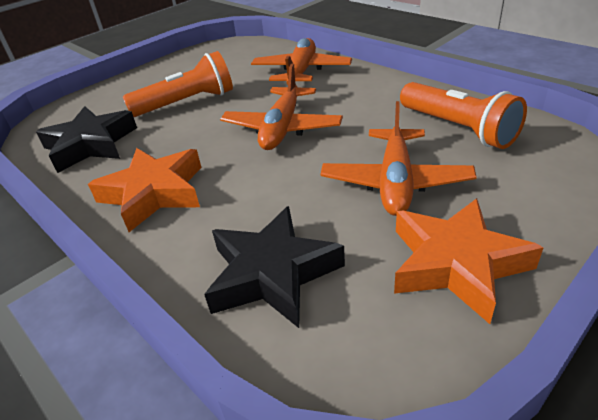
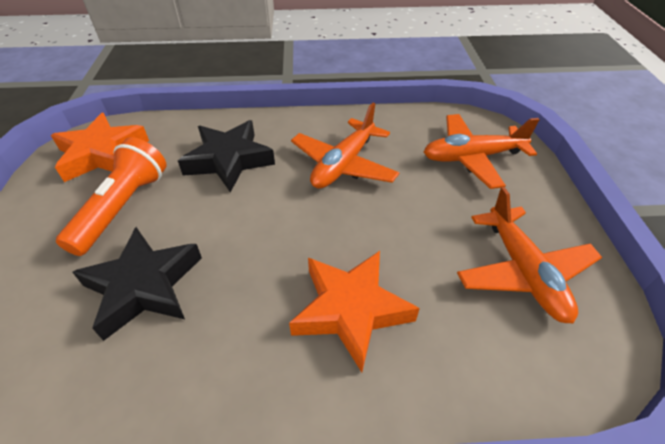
orange flashlight: 2 -> 1

